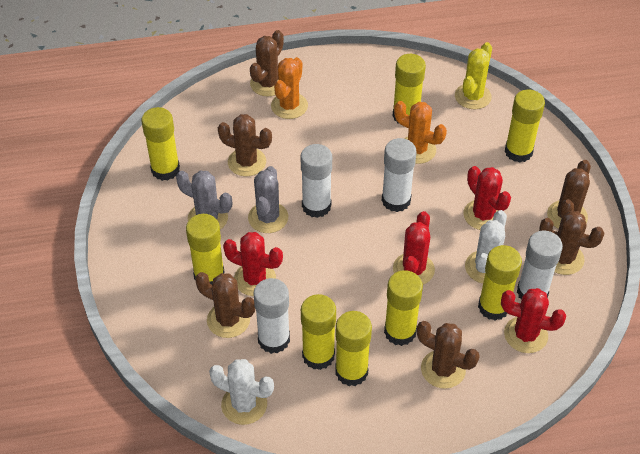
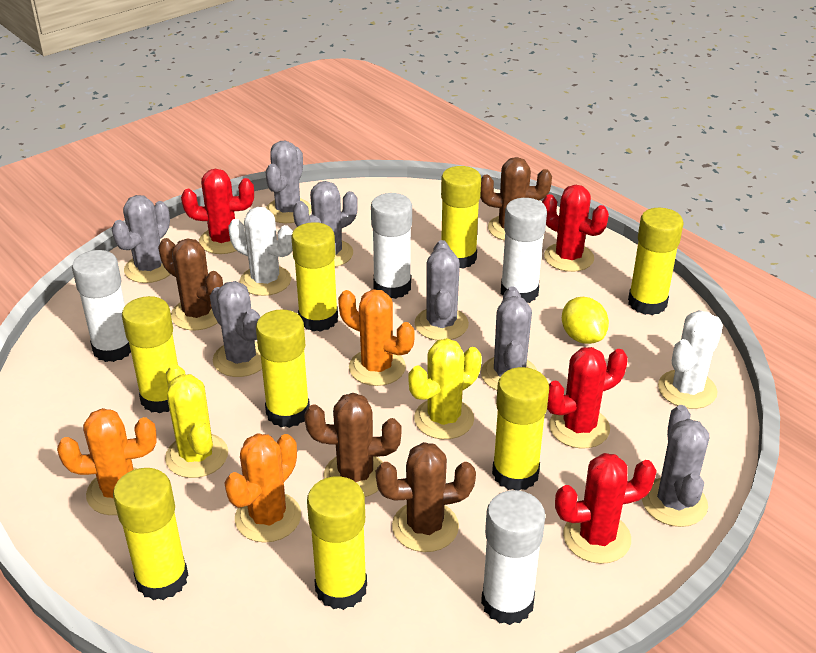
brown cactus: 6 -> 4
grey cactus: 2 -> 7
orange cactus: 2 -> 3
yellow cactus: 1 -> 2
yellow lemon: 0 -> 1

